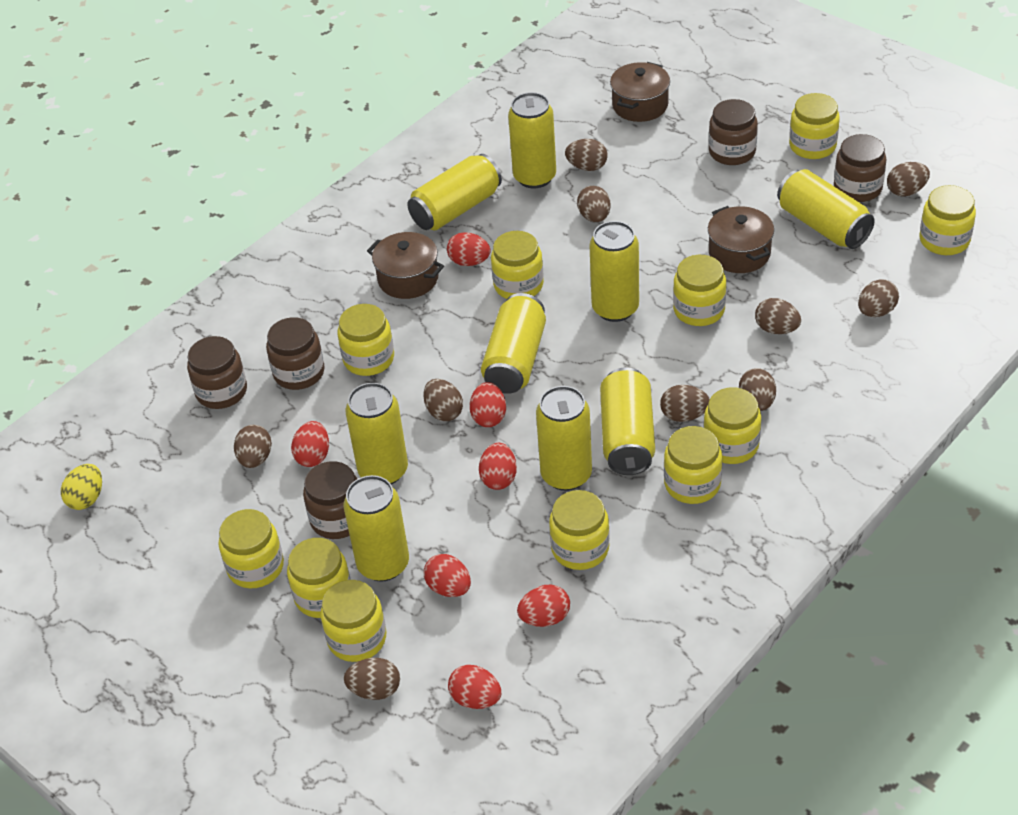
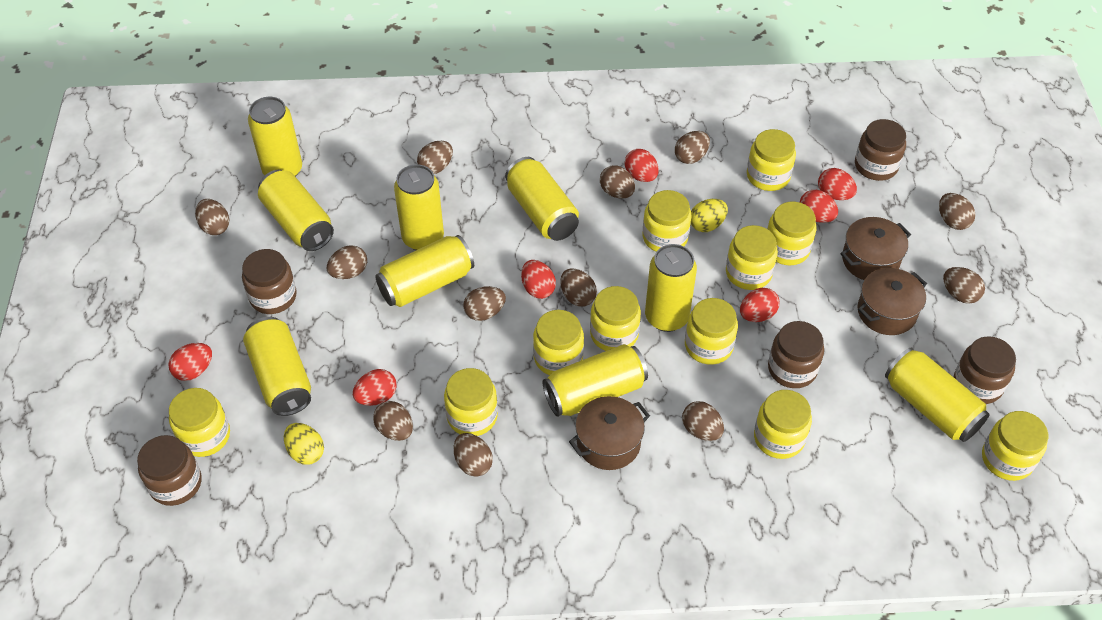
brown egg: 10 -> 12
yellow egg: 1 -> 2

